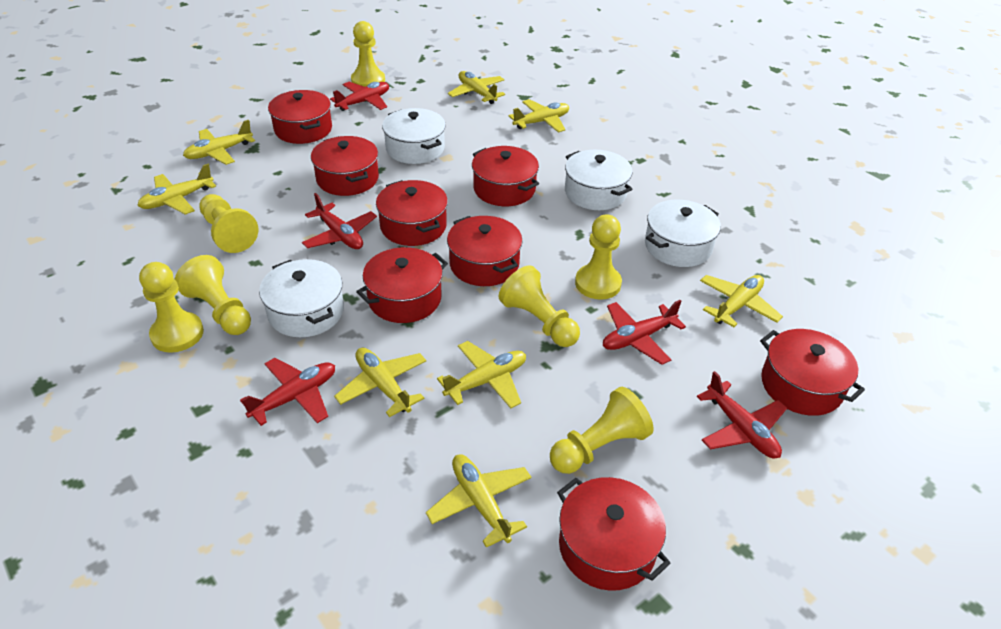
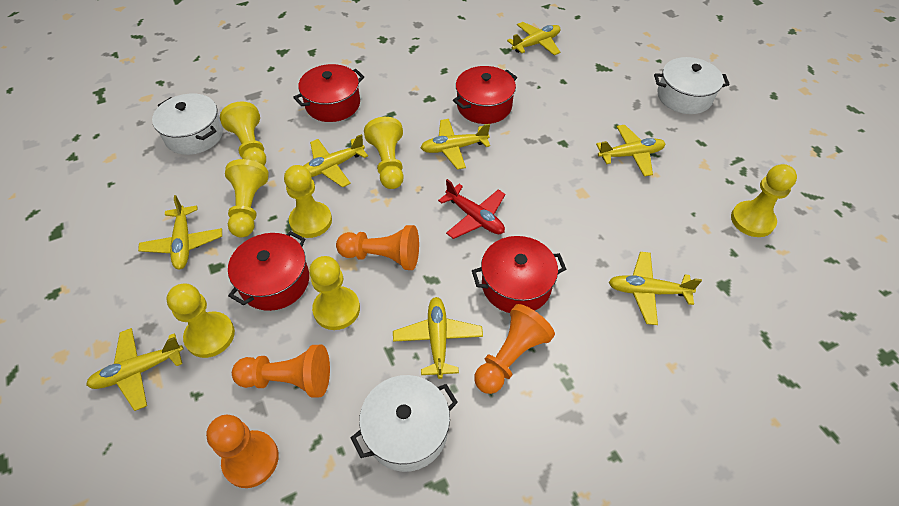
orange pawn: 0 -> 4
red plane: 5 -> 1
red pot: 8 -> 4
white pot: 4 -> 3

